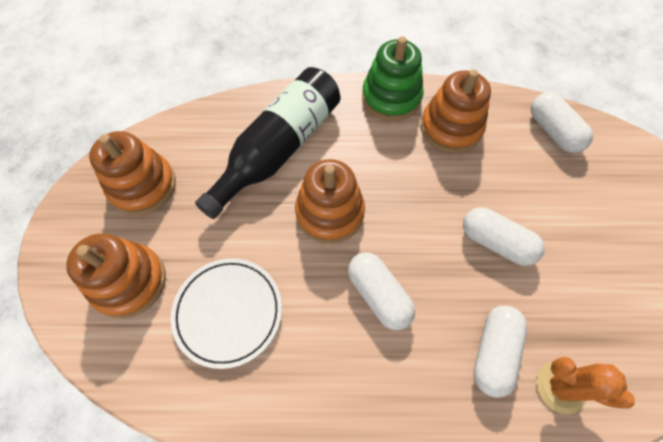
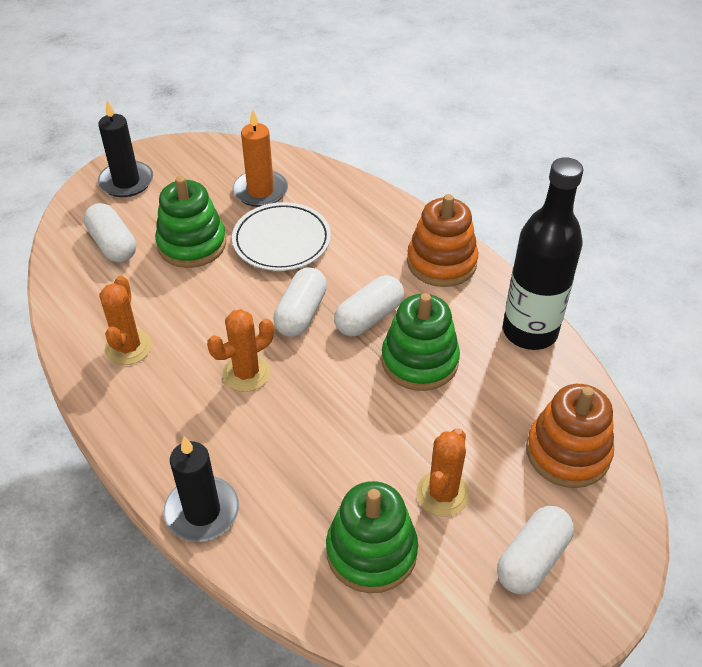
black candle: 0 -> 2
green stacking toy: 1 -> 3
orange cactus: 1 -> 3
orange candle: 0 -> 1
orange stacking toy: 4 -> 2

